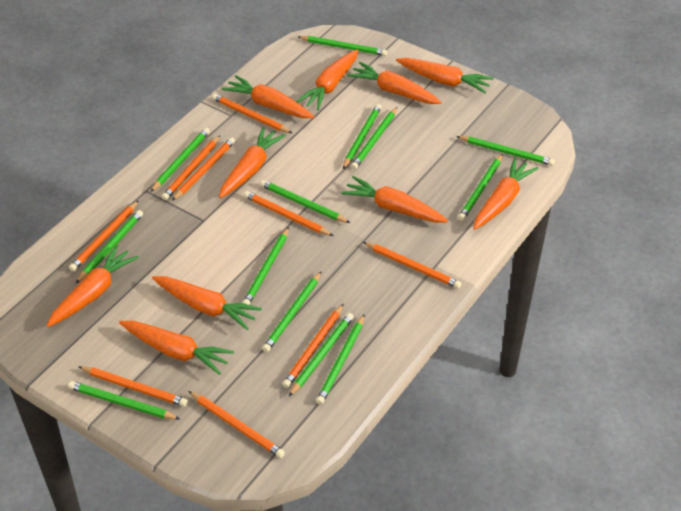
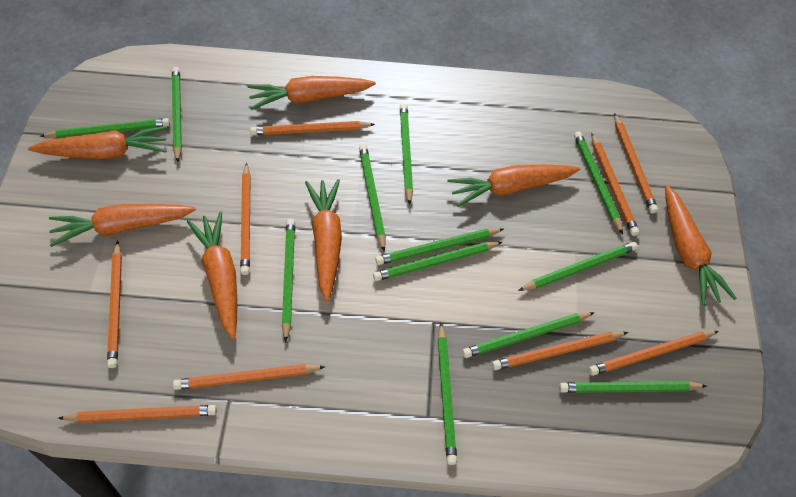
green pencil: 13 -> 12
orange carrot: 10 -> 7

